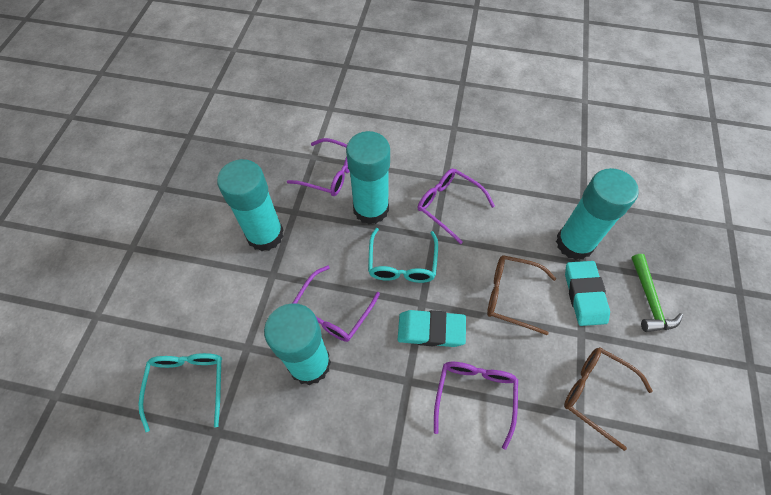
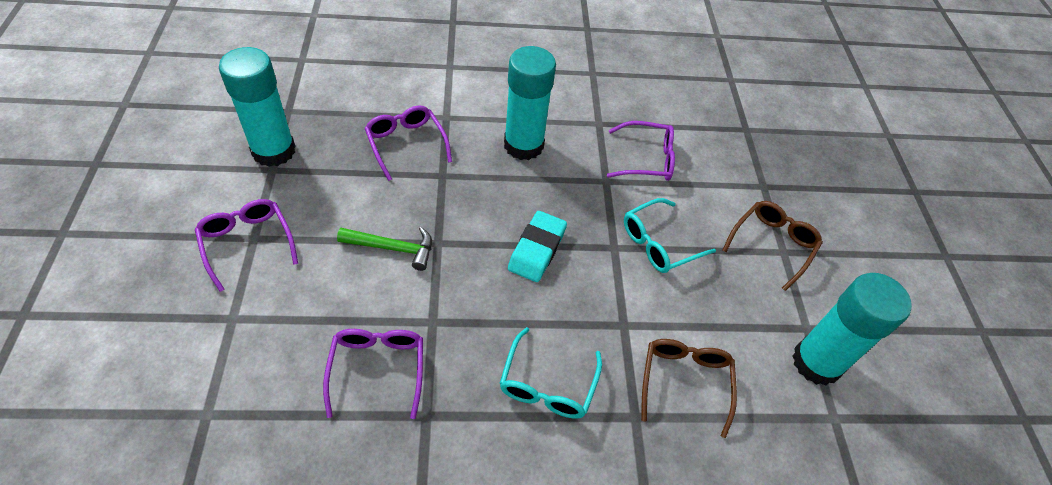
turquoise eraser: 2 -> 1
turquoise glue stick: 4 -> 3

